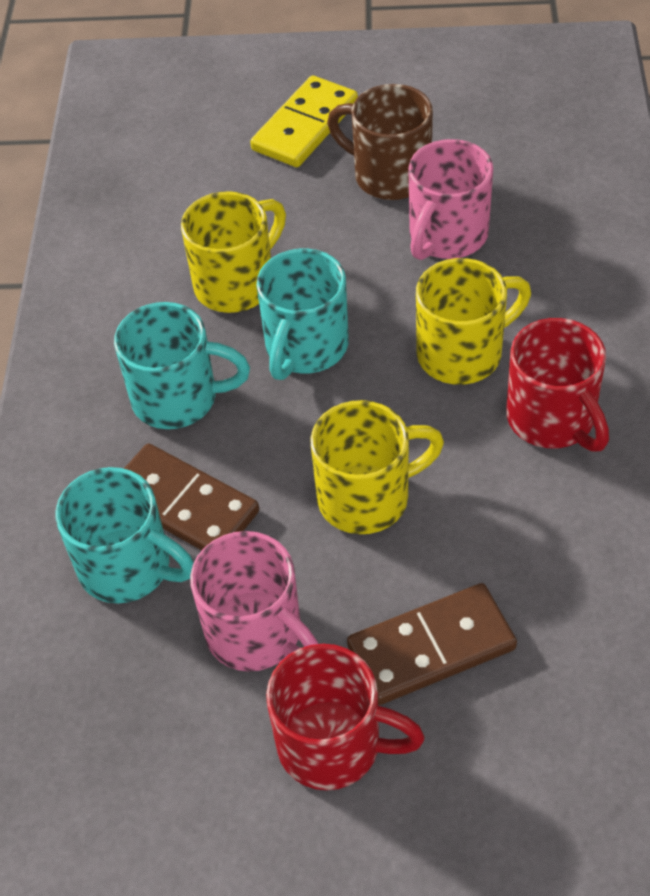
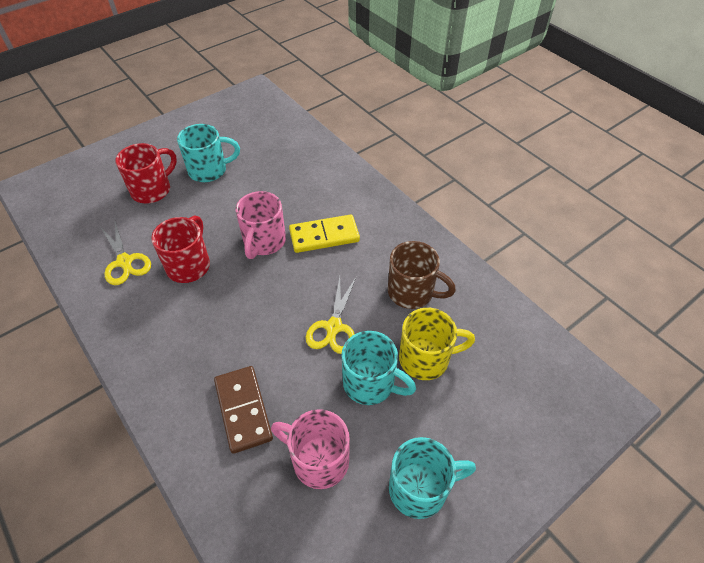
brown domino: 2 -> 1
yellow mug: 3 -> 1
yellow scissors: 0 -> 2

